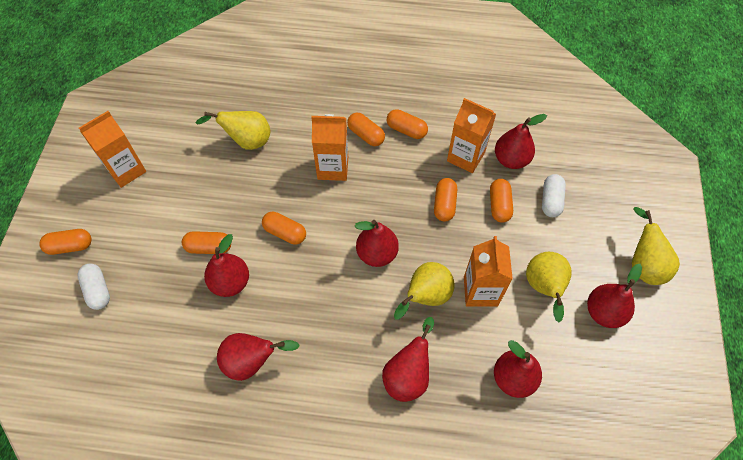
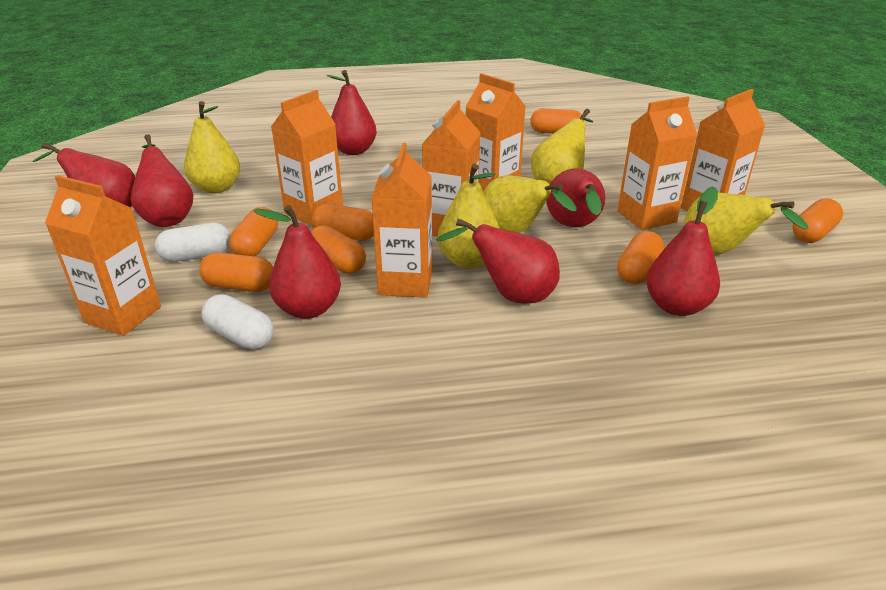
orange carton: 4 -> 7
yellow pear: 4 -> 5

